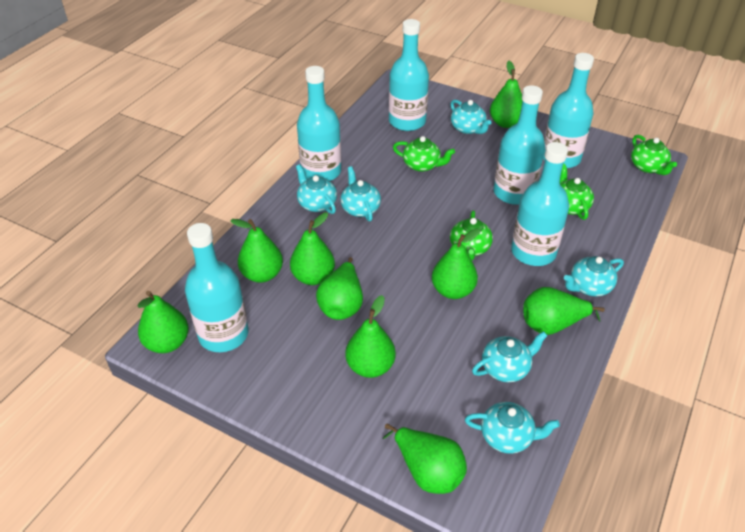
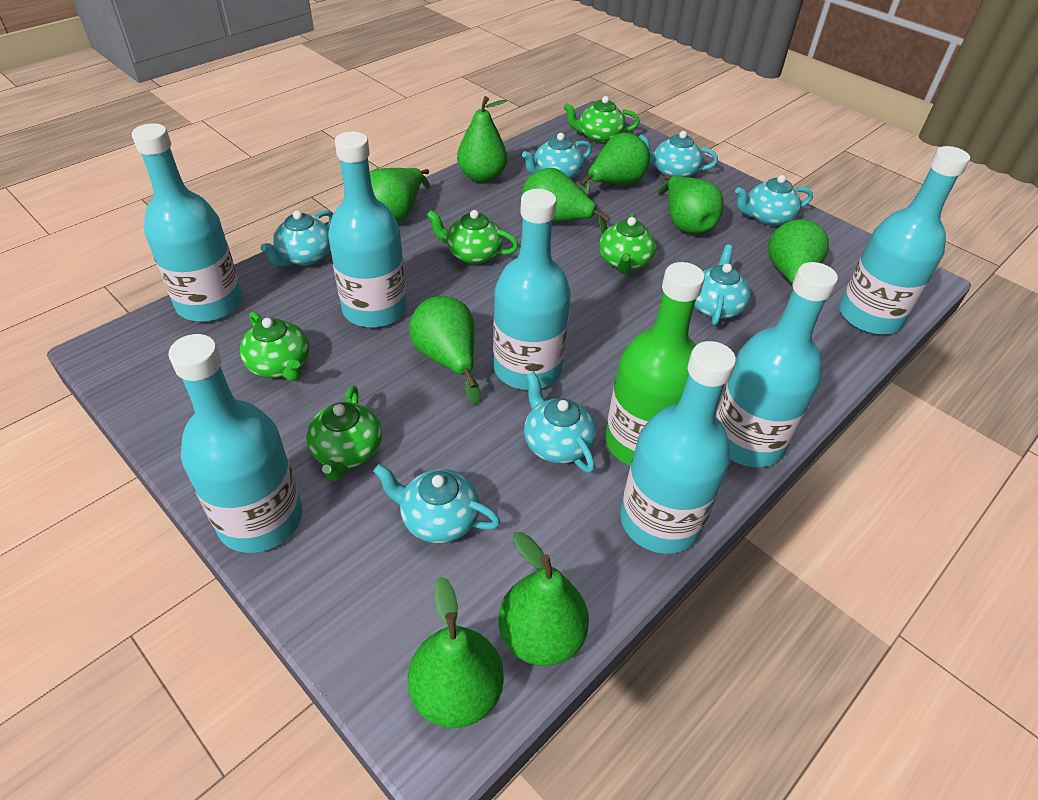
green bottle: 0 -> 1
green teapot: 4 -> 5
turquoise bottle: 6 -> 7
turquoise teapot: 6 -> 7

